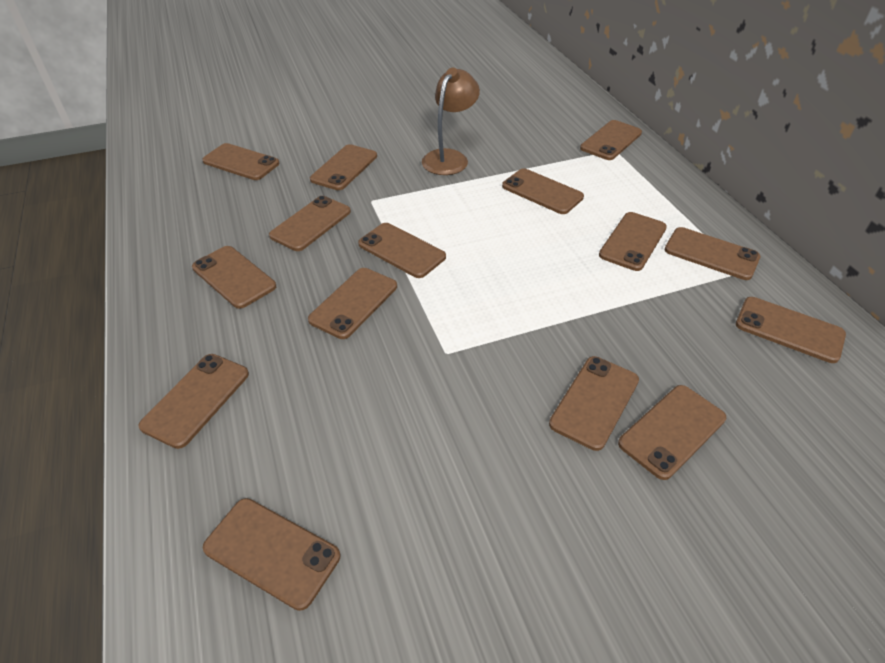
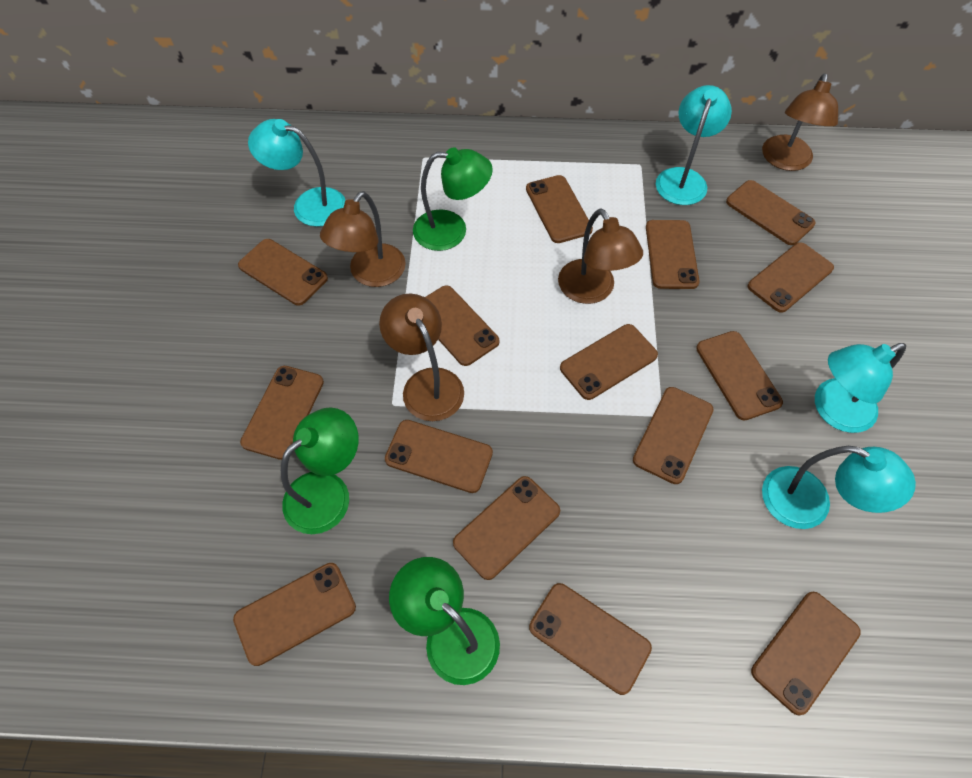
brown lamp: 1 -> 4
green lamp: 0 -> 3
turquoise lamp: 0 -> 4

